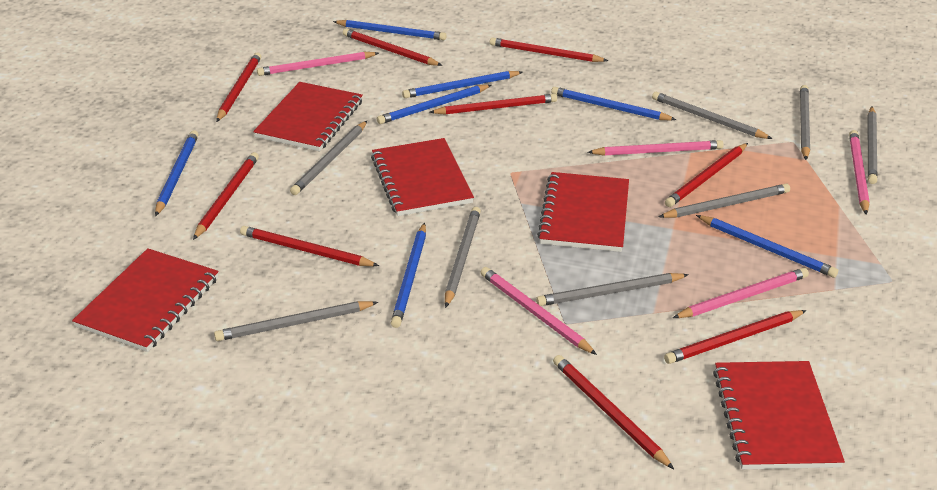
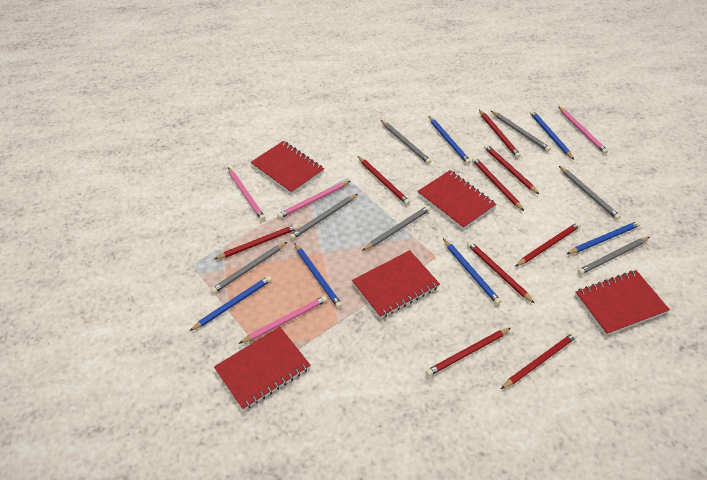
blue pencil: 7 -> 6
grey pencil: 8 -> 7
pink pencil: 5 -> 4

